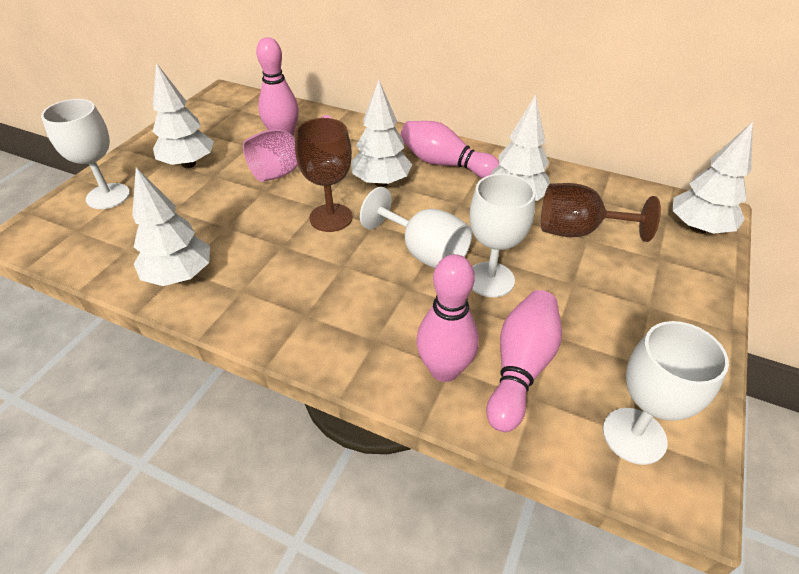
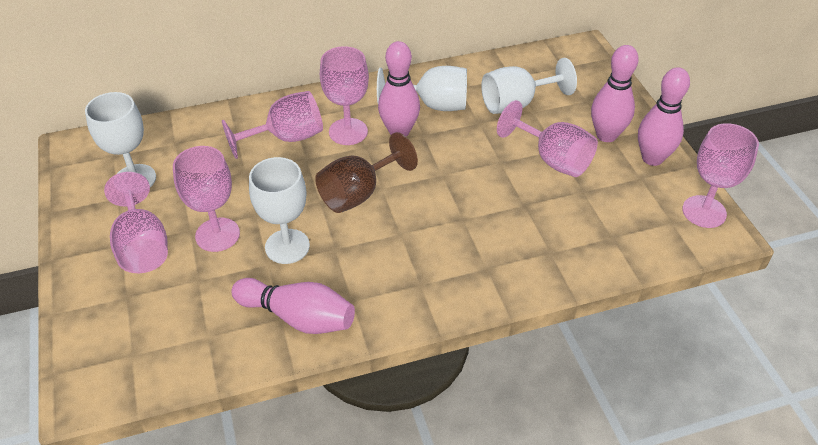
brown goblet: 2 -> 1
pink goblet: 1 -> 6
white tree: 5 -> 0

